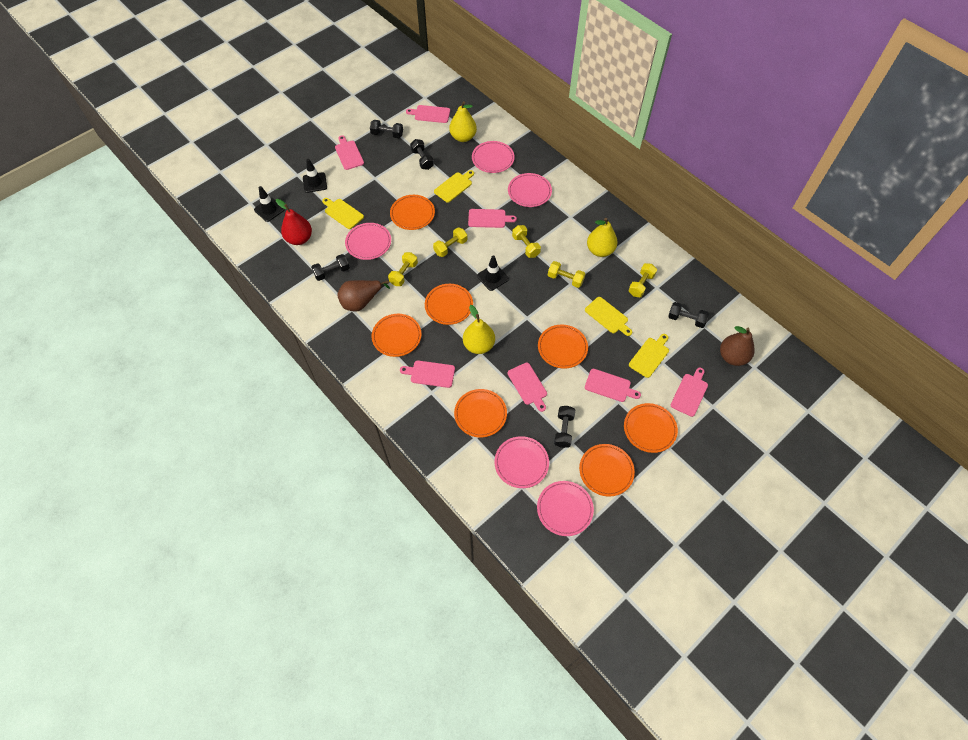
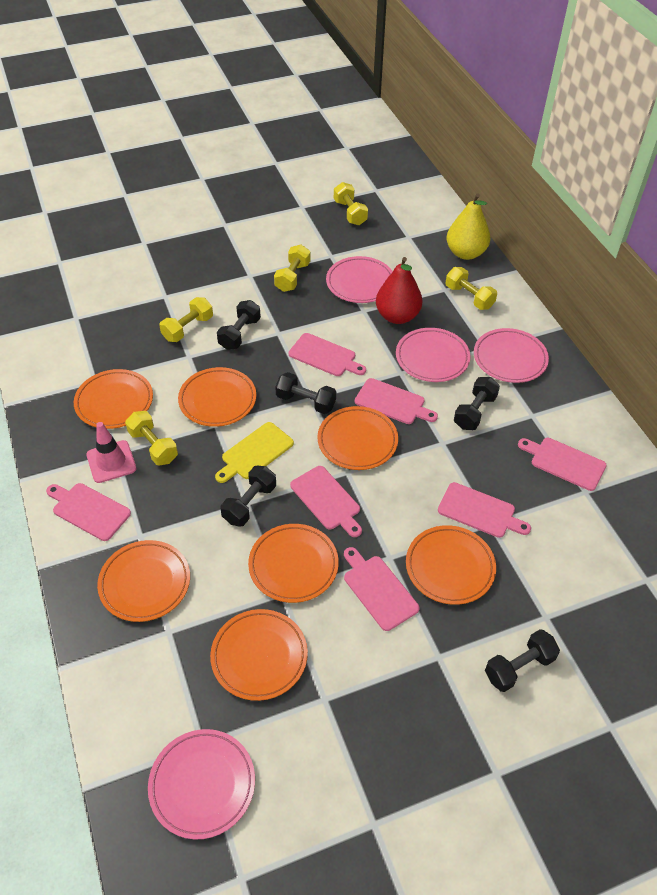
black traffic cone: 3 -> 0
brown pear: 2 -> 0
pink plate: 5 -> 4
pink traffic cone: 0 -> 1
yellow cutting board: 4 -> 1
yellow pear: 3 -> 1

